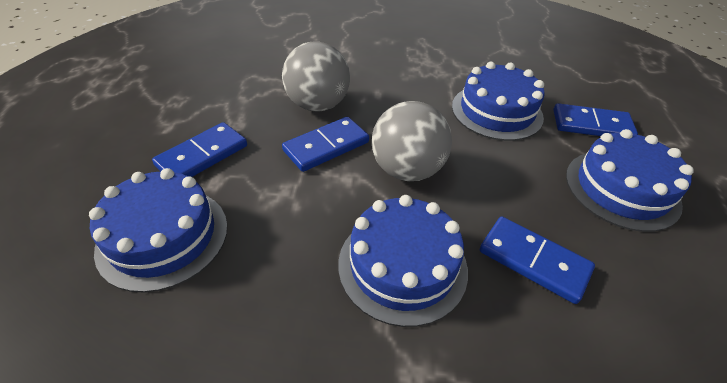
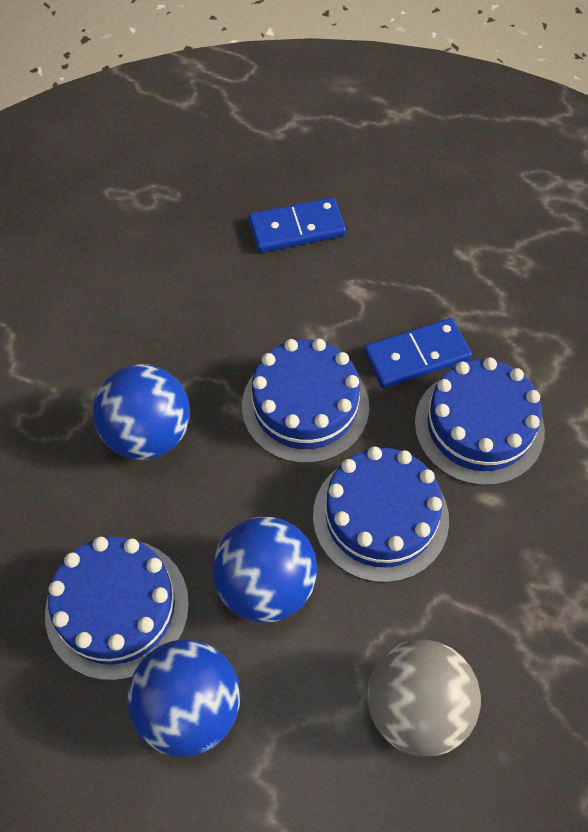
blue ball: 0 -> 3
blue domino: 4 -> 2
grey ball: 2 -> 1

